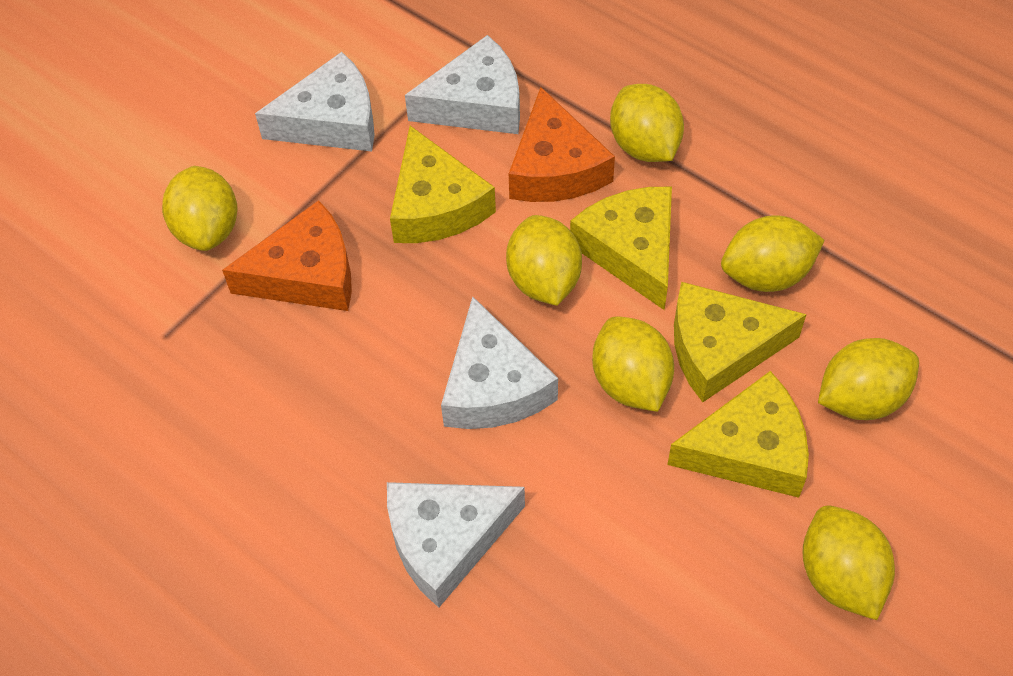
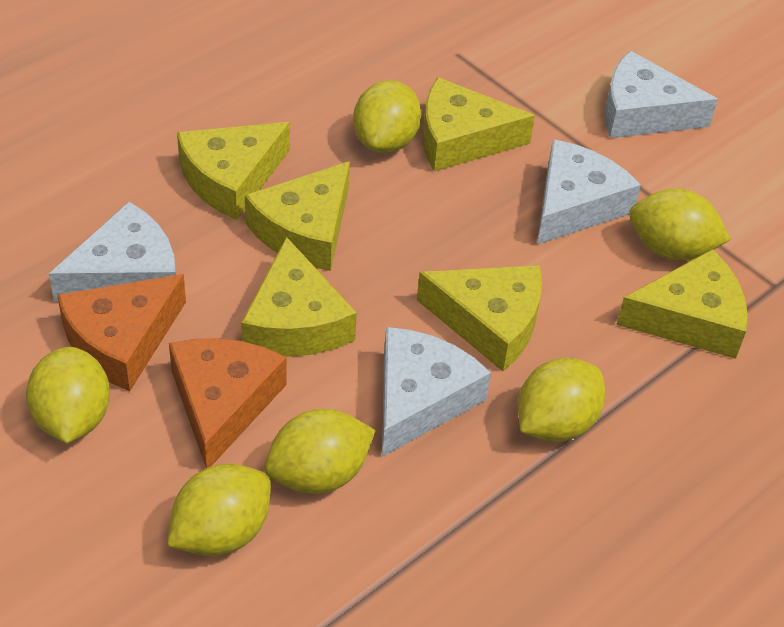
yellow cheese: 4 -> 6
yellow lemon: 7 -> 6

